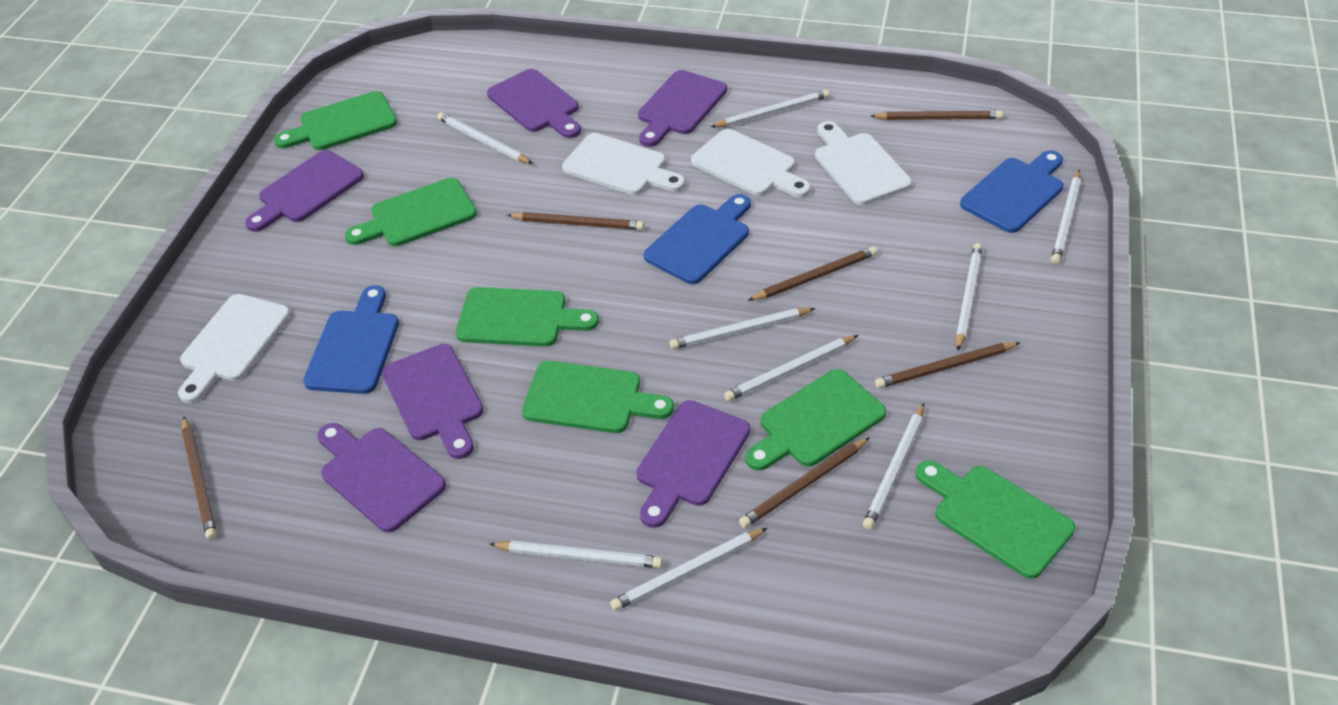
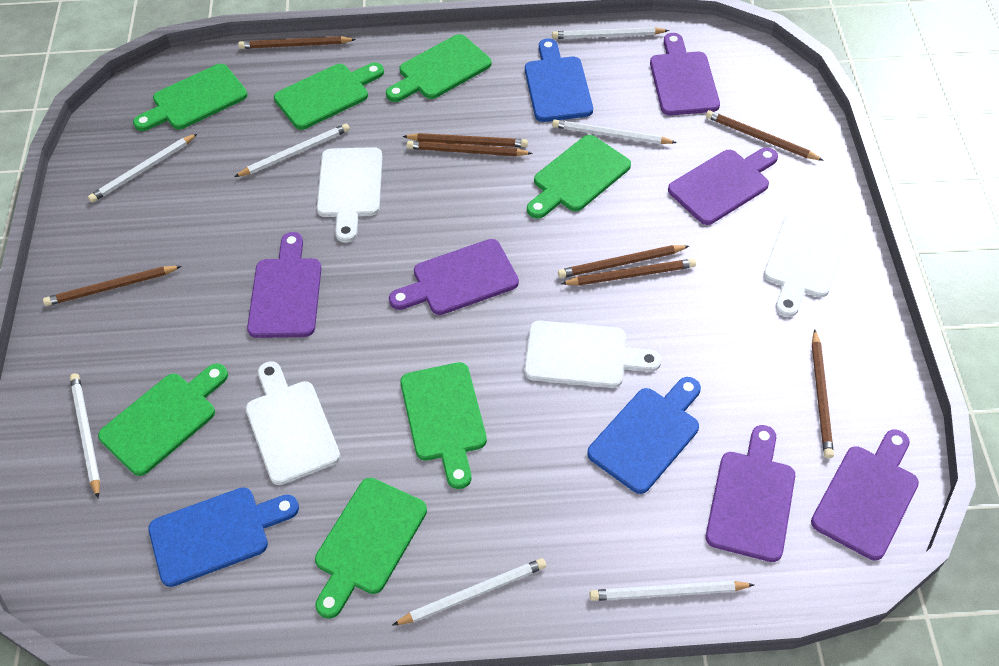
brown pencil: 6 -> 8
green cutting board: 6 -> 7
white pencil: 9 -> 7

